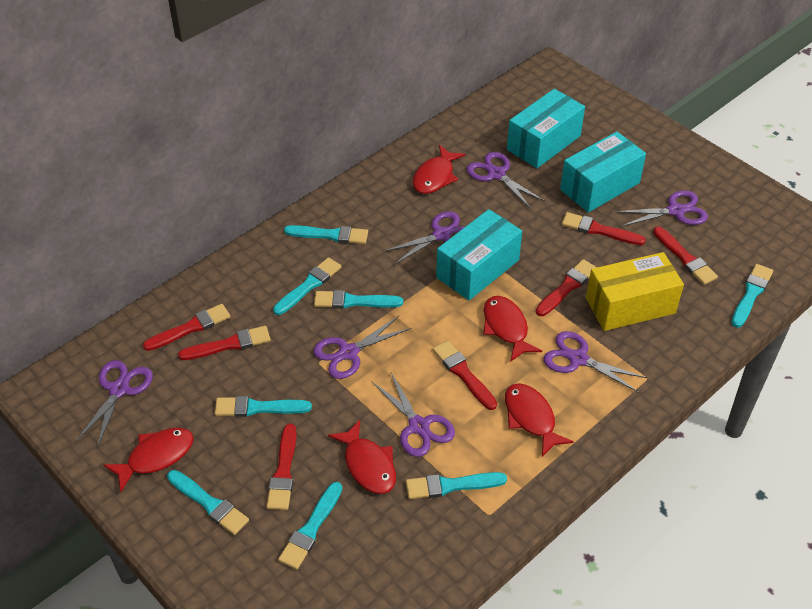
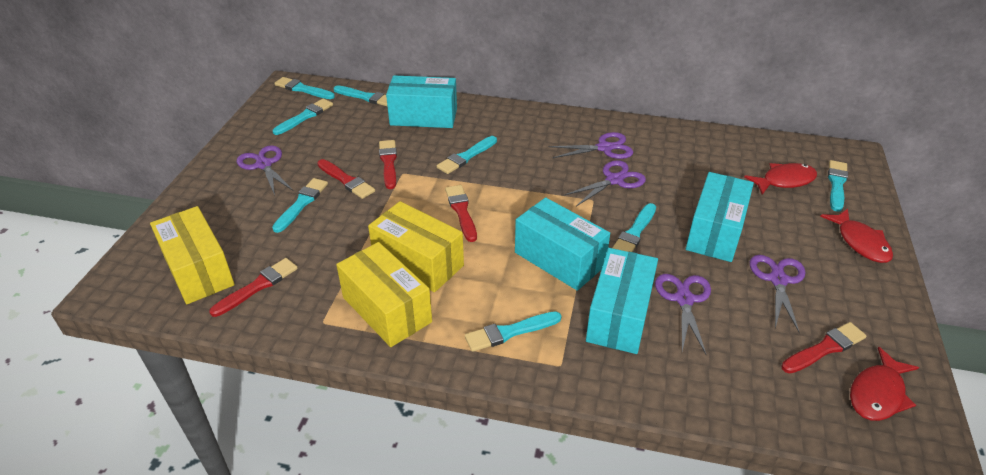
purple scissors: 7 -> 5
red brush: 7 -> 5
red fish: 5 -> 3
turquoise box: 3 -> 4
yellow box: 1 -> 3

